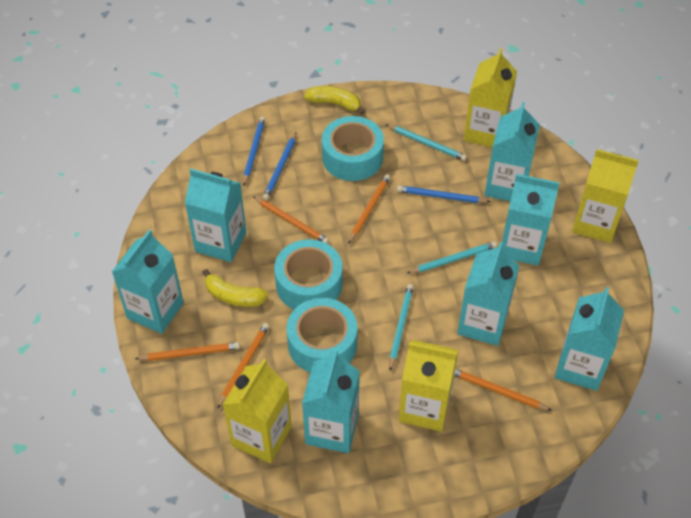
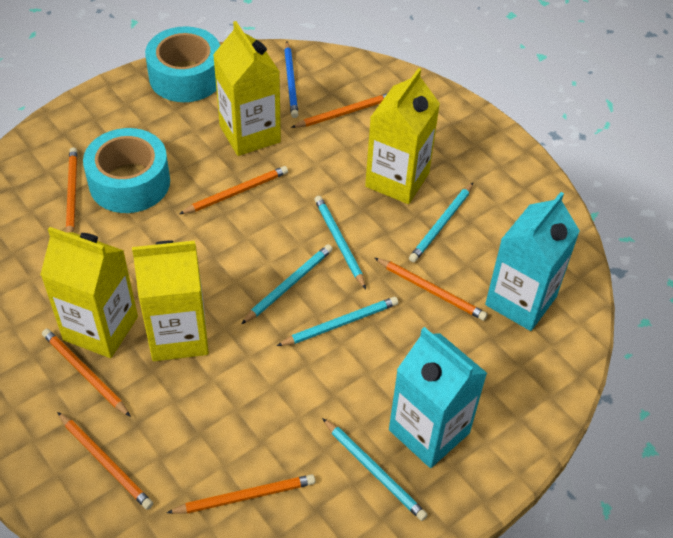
blue pencil: 3 -> 1
orange pencil: 5 -> 7
turquoise carton: 7 -> 2
turquoise pencil: 3 -> 5
turquoise tape: 3 -> 2
yellow banana: 2 -> 0

